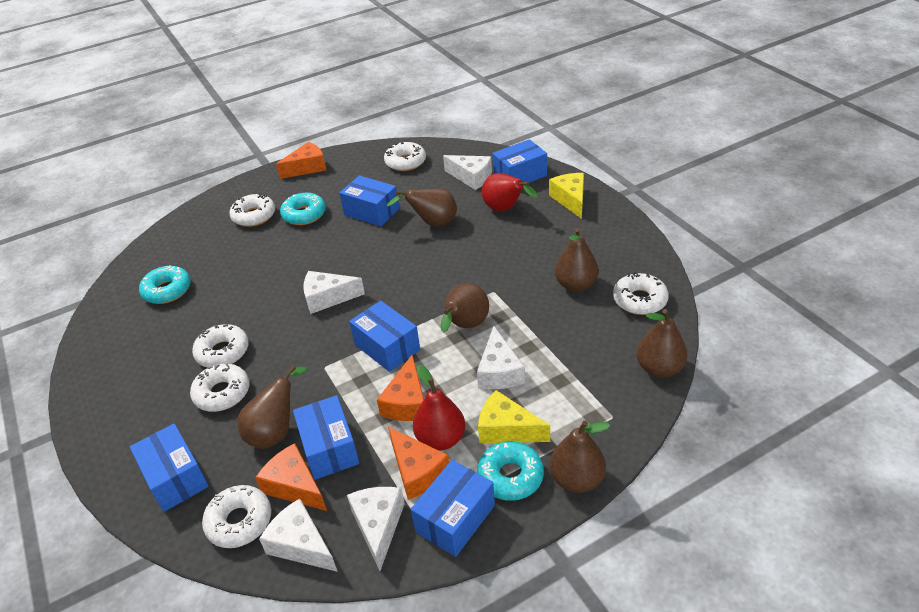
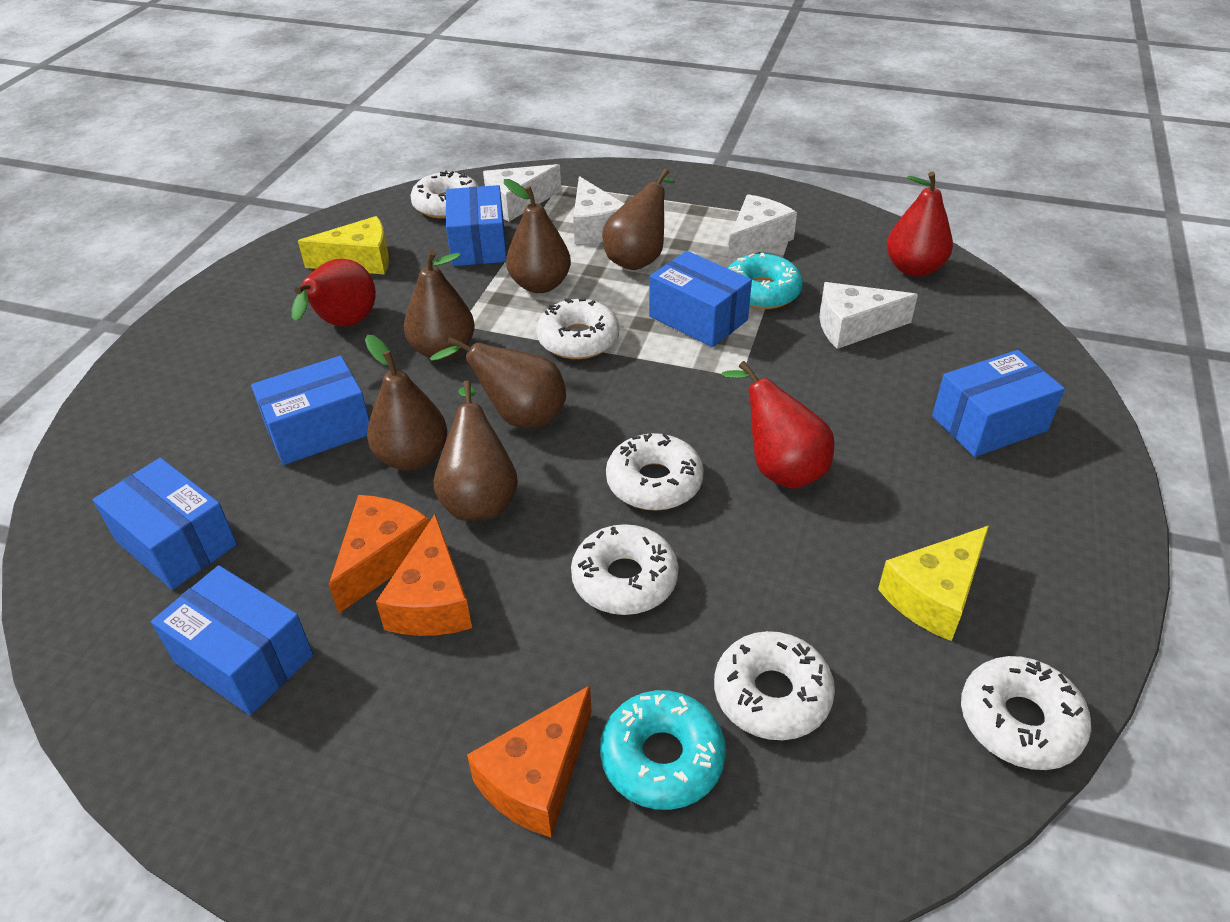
orange cheese: 4 -> 3
red pear: 2 -> 3
turquoise donut: 3 -> 2
white cheese: 5 -> 4

